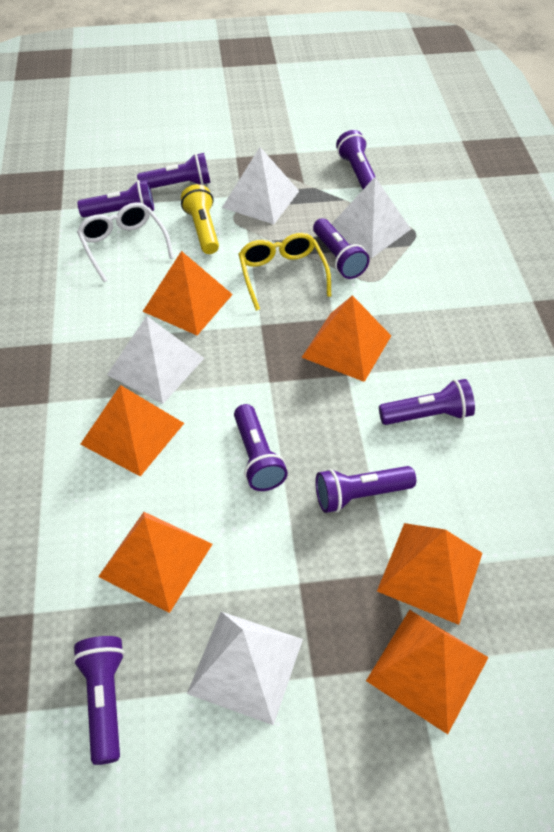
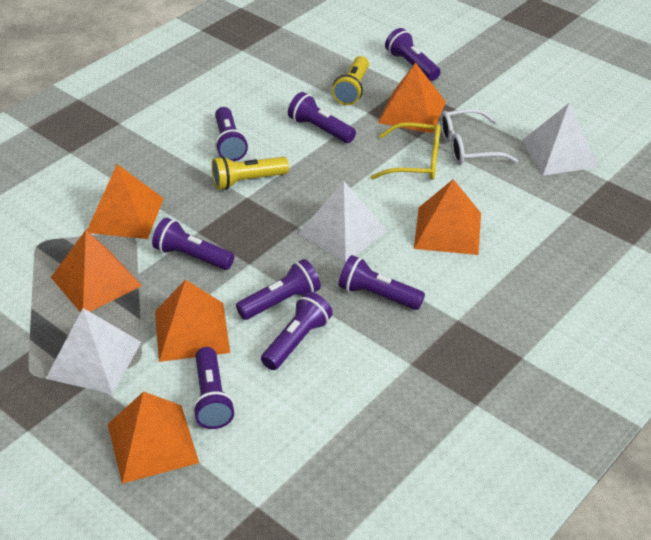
white pyramid: 4 -> 3
yellow flashlight: 1 -> 2

